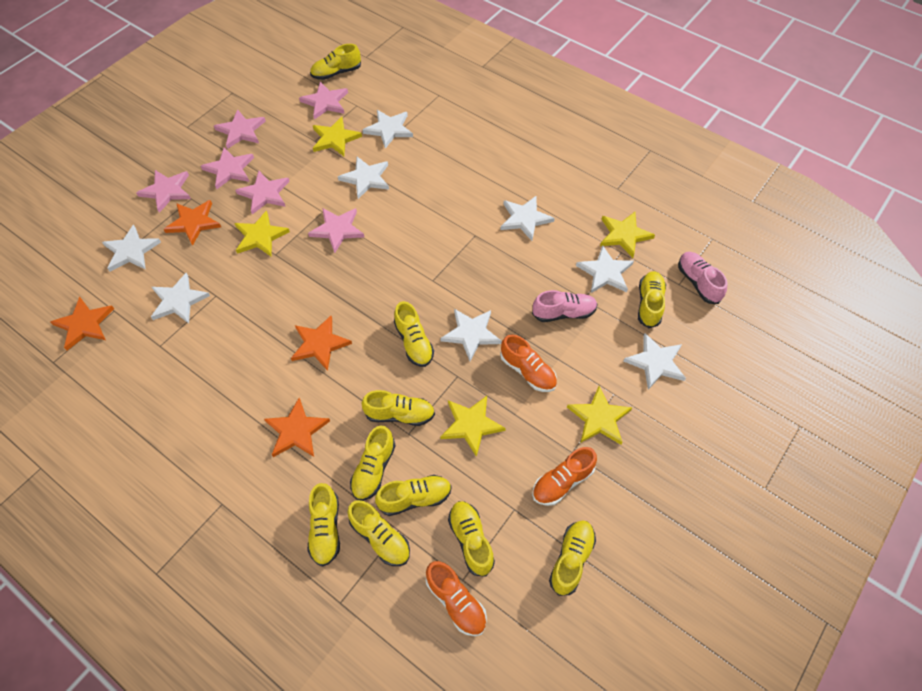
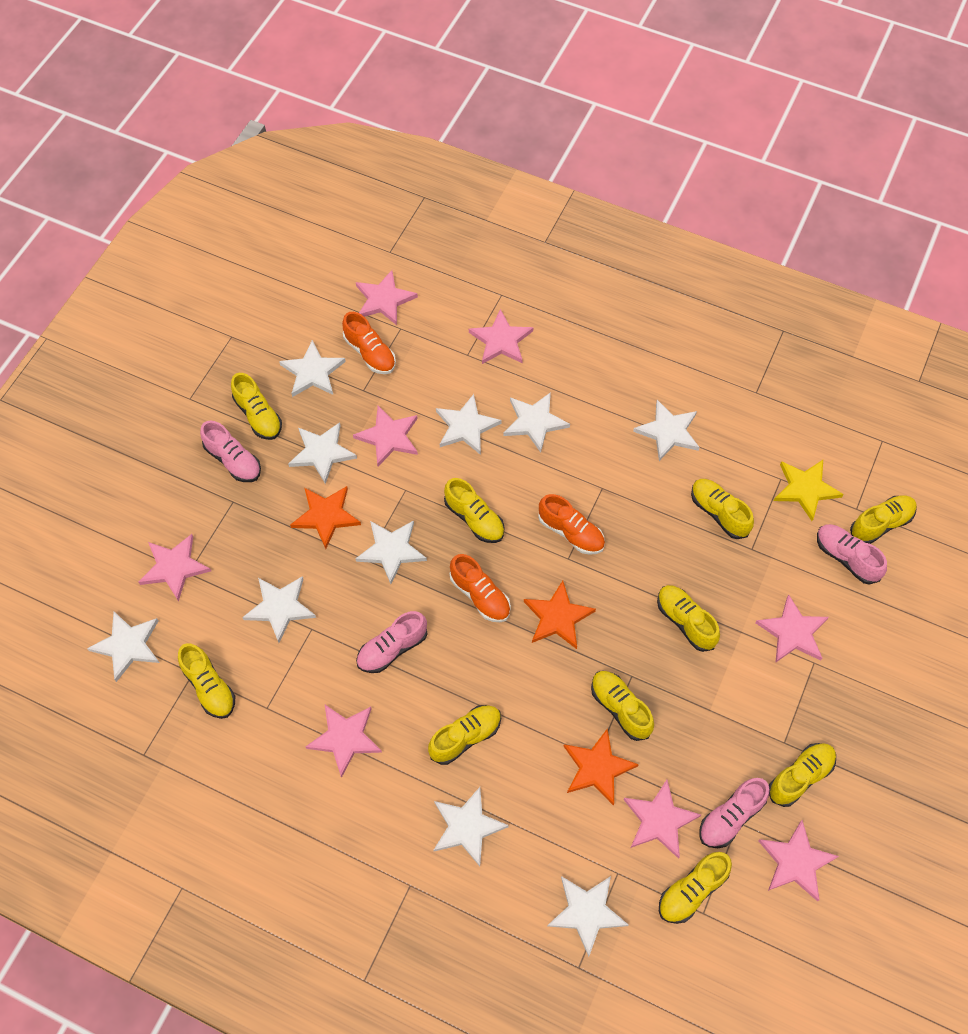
orange star: 4 -> 3
pink shoe: 2 -> 4
pink star: 6 -> 8
white star: 8 -> 10
yellow star: 5 -> 1

